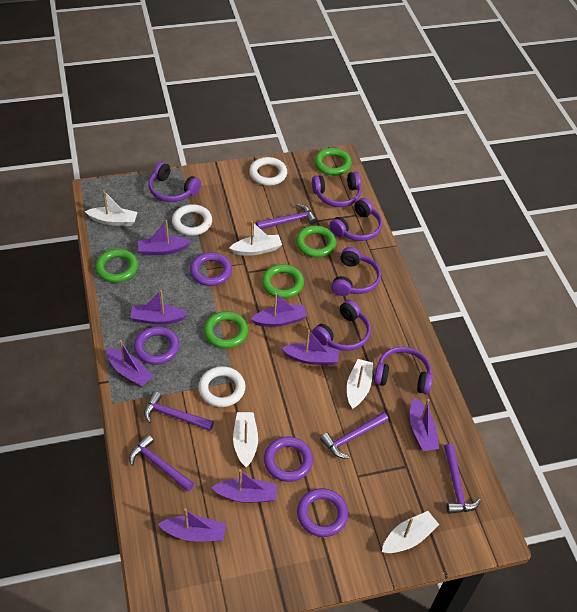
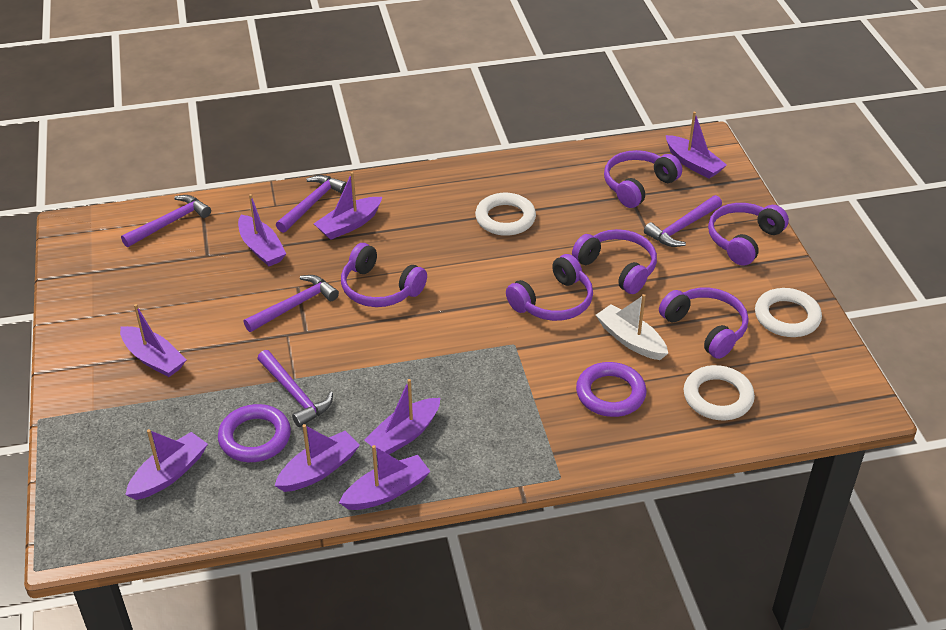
green ring: 5 -> 0
purple ring: 4 -> 2
white boat: 5 -> 1

